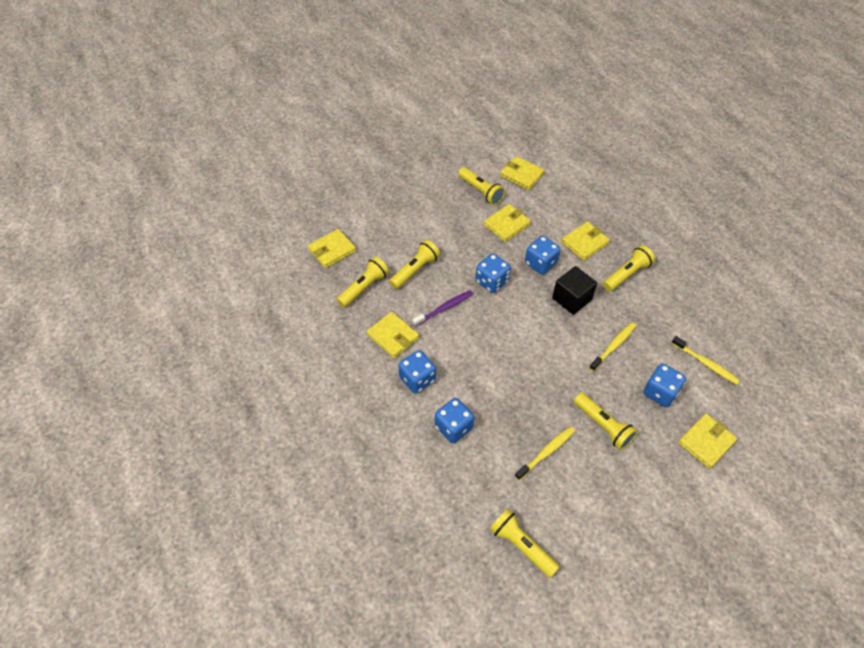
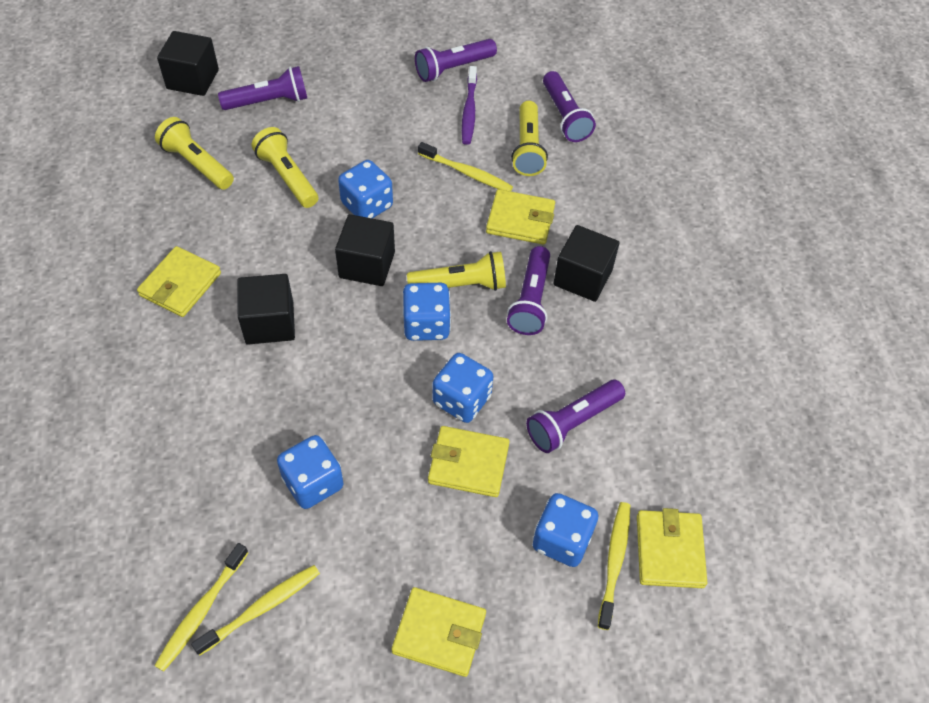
black cube: 1 -> 4
purple flashlight: 0 -> 5
yellow flashlight: 6 -> 4
yellow toothbrush: 3 -> 4
yellow wallet: 6 -> 5

